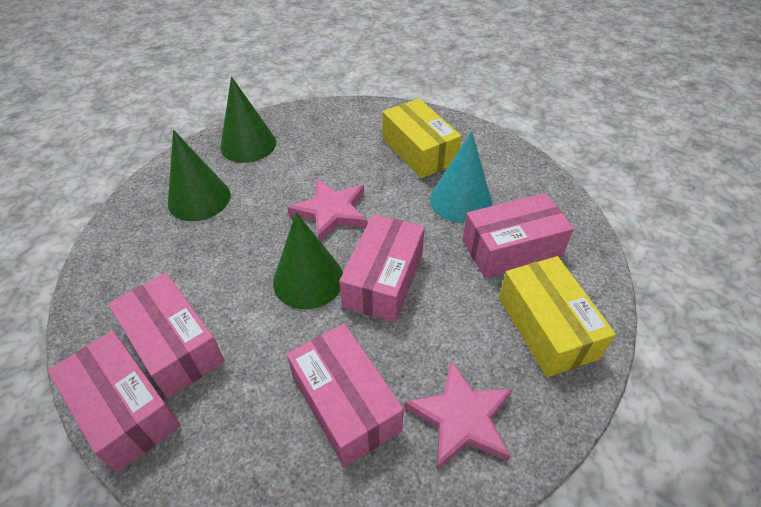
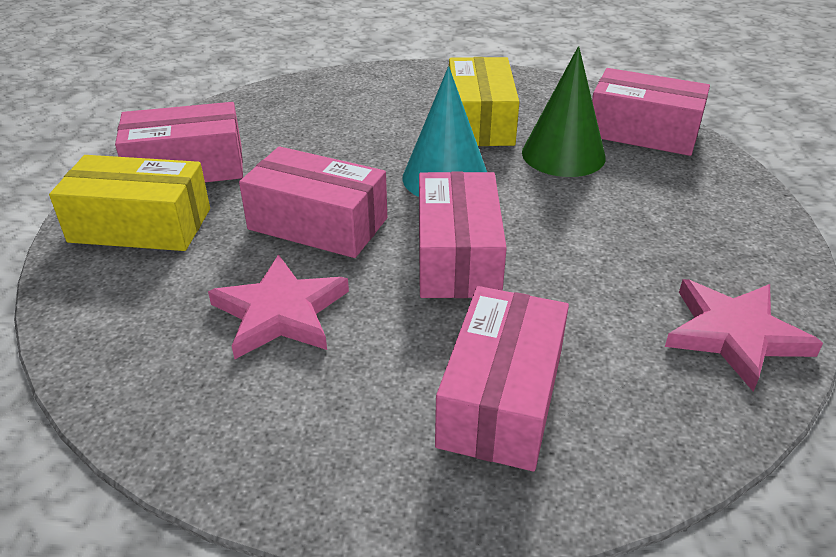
green cone: 3 -> 1

